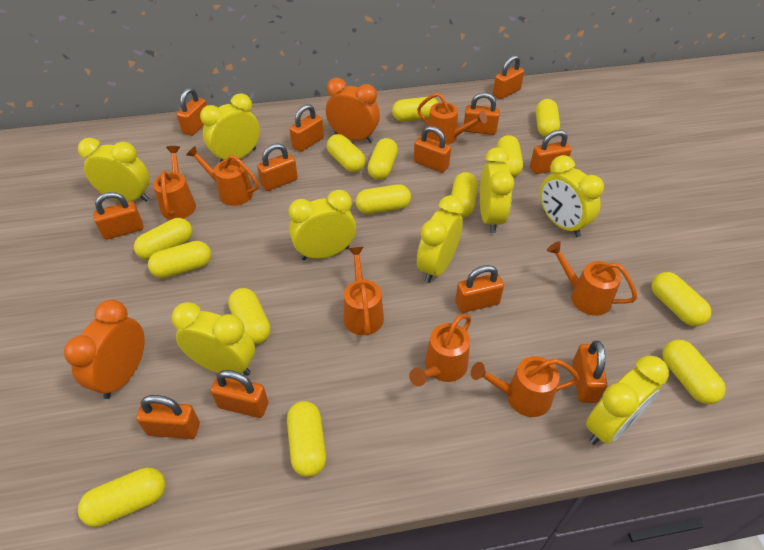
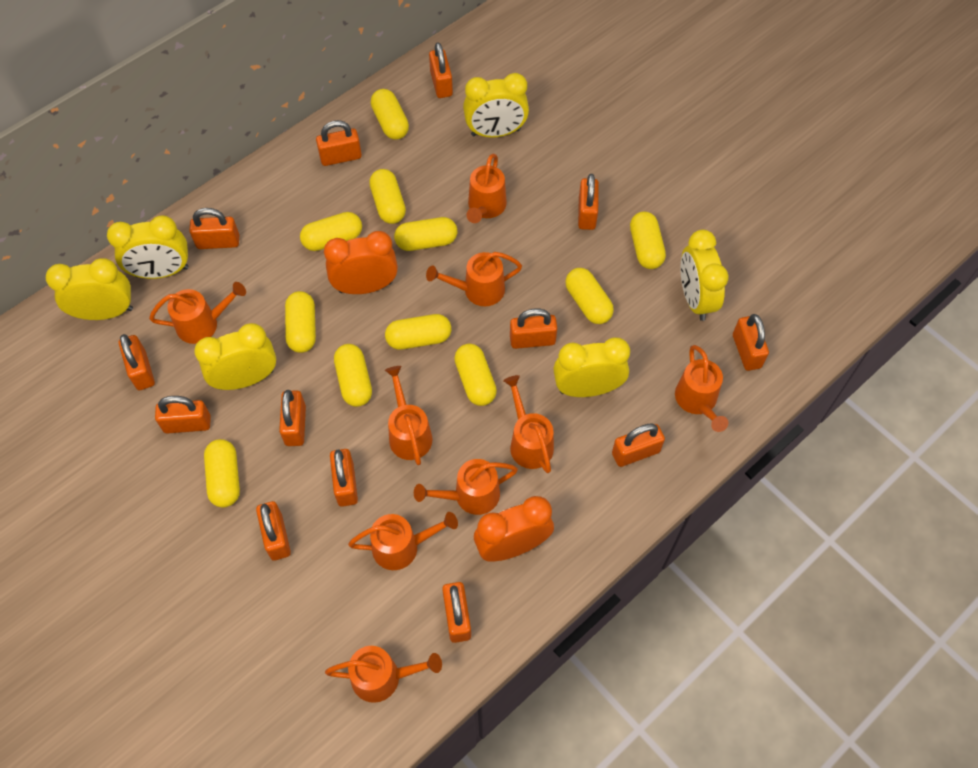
orange padlock: 12 -> 13
orange watering can: 7 -> 9
yellow capsule: 14 -> 11
yellow clock: 8 -> 6

